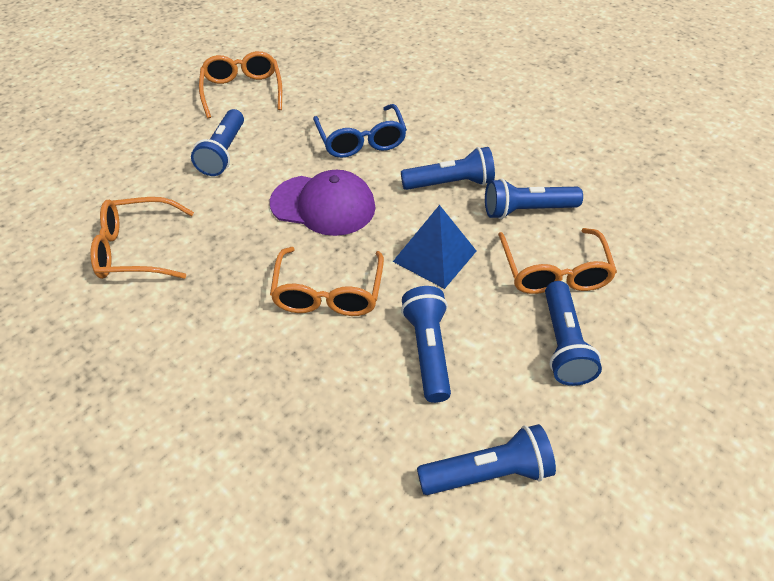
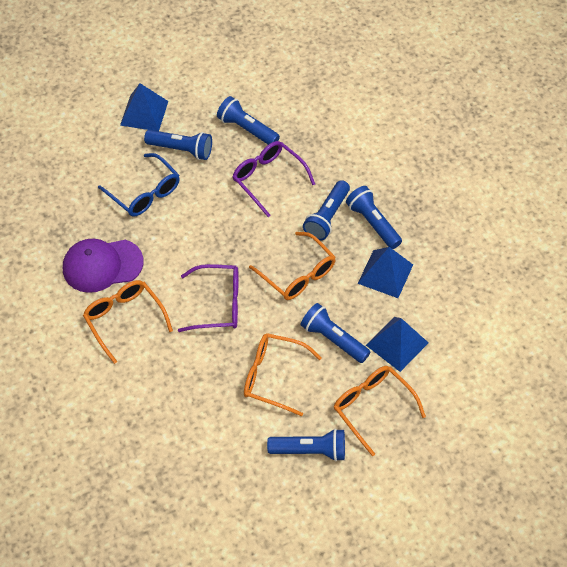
blue pyramid: 1 -> 3
purple glasses: 0 -> 2

